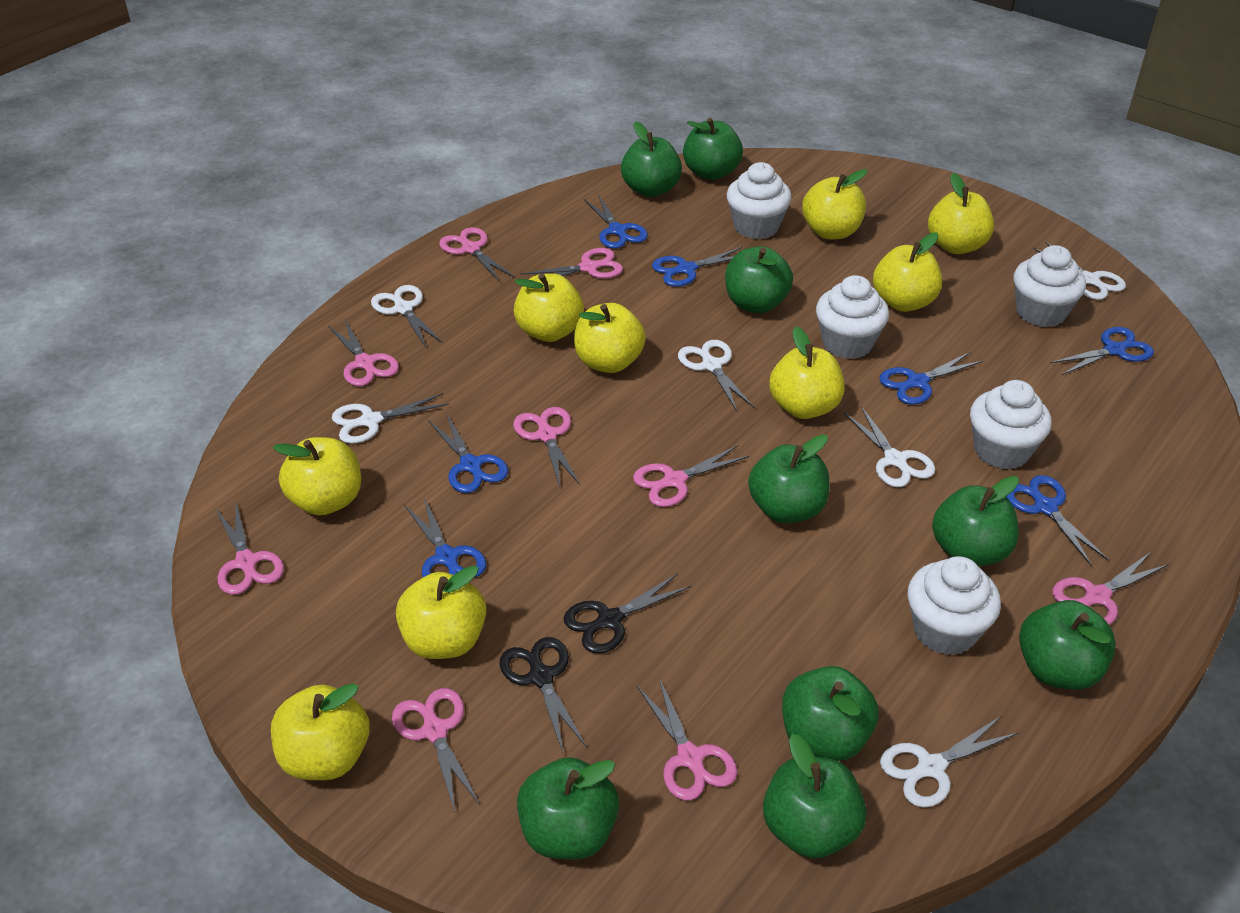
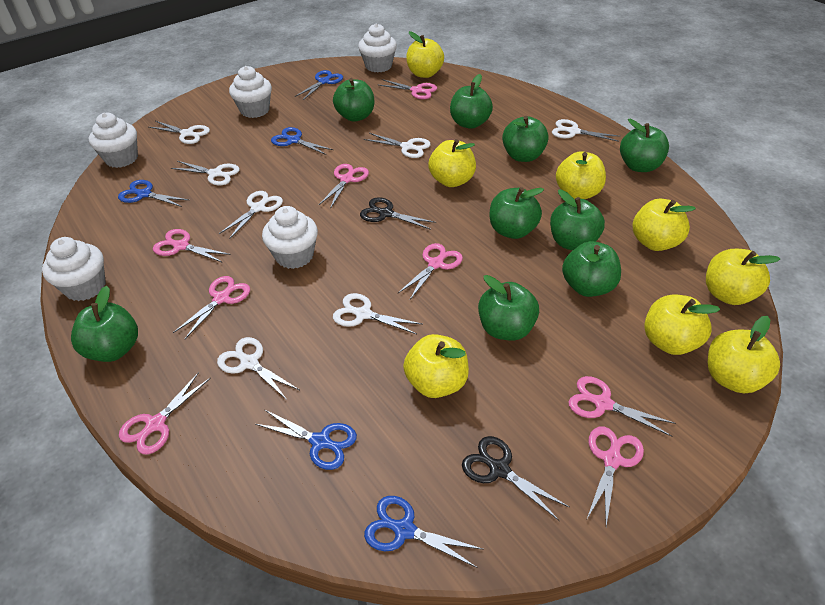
blue scissors: 7 -> 5
pink scissors: 9 -> 8
white scissors: 6 -> 7
yellow apple: 9 -> 8

